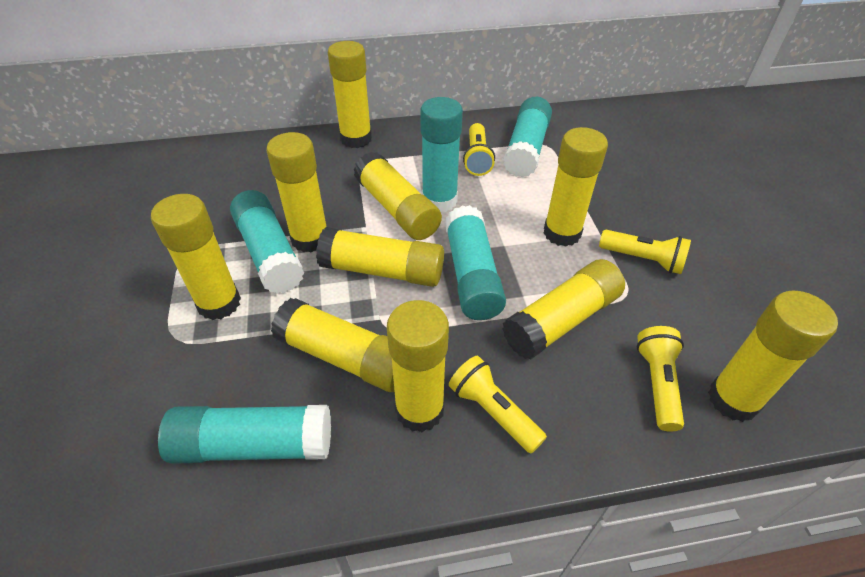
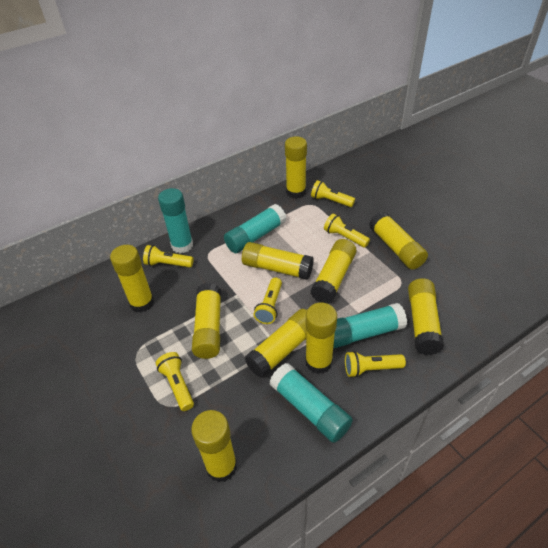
turquoise glue stick: 5 -> 4
yellow flashlight: 4 -> 6

